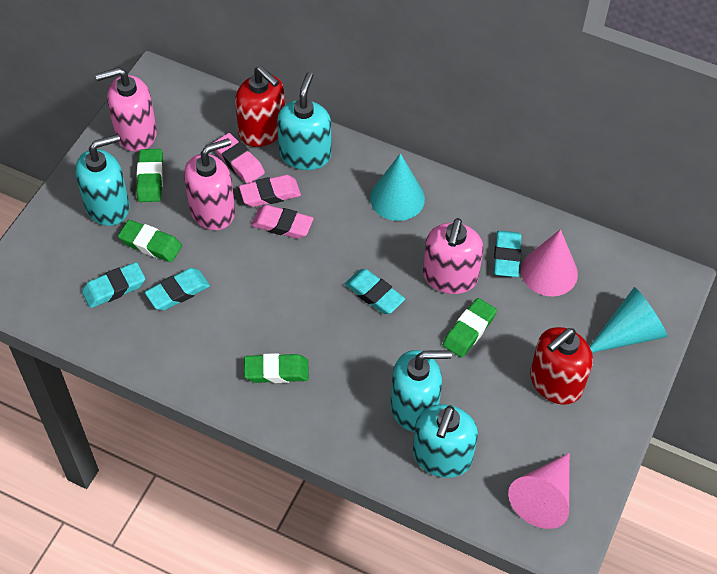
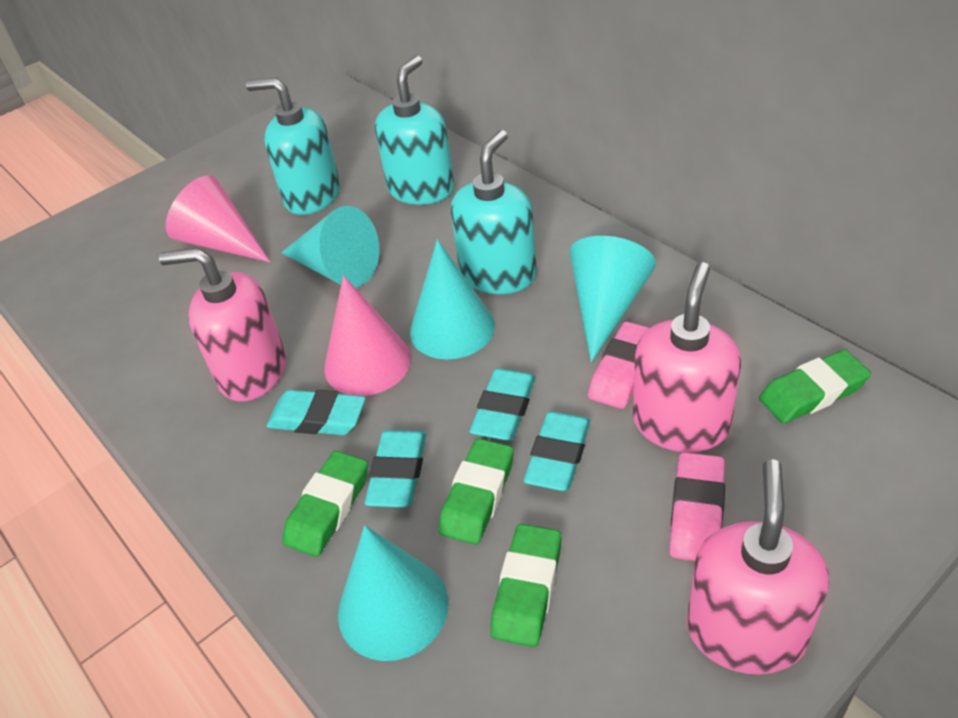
pink eraser: 3 -> 2
red soap dispenser: 2 -> 0
turquoise cone: 2 -> 4
turquoise soap dispenser: 4 -> 3

